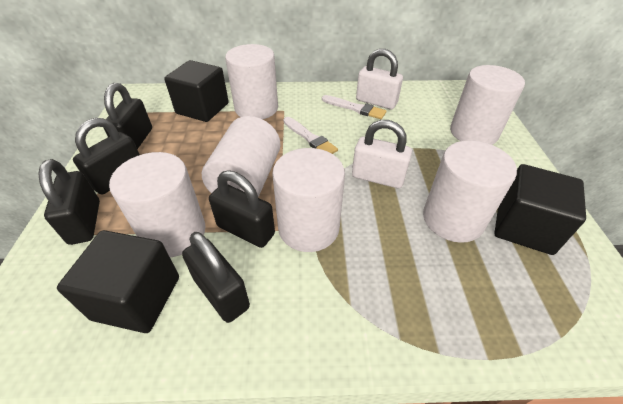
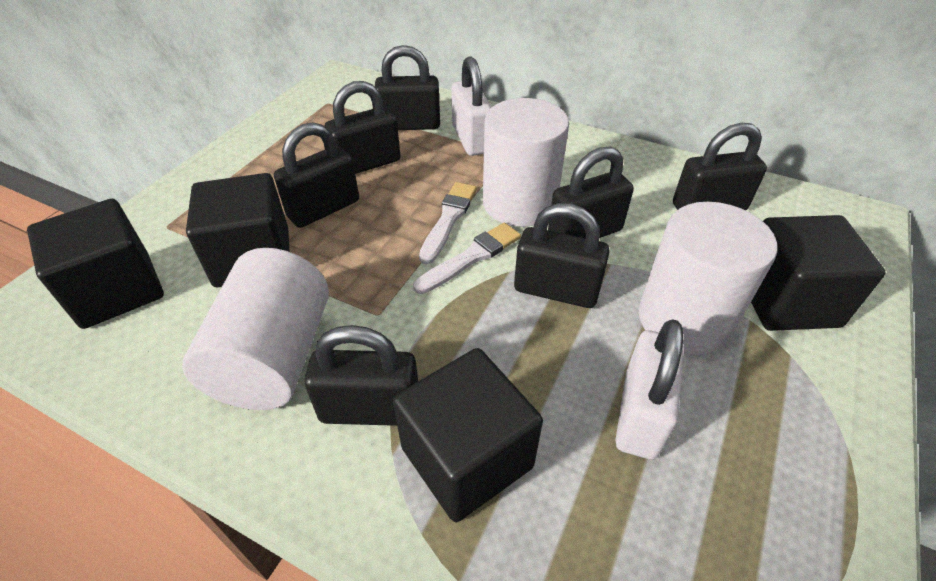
black cube: 3 -> 4
black padlock: 5 -> 7
white cylinder: 6 -> 3

